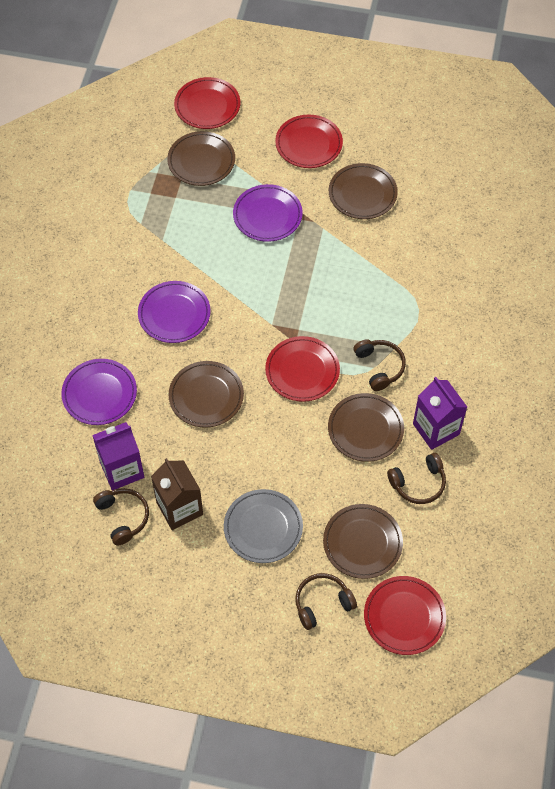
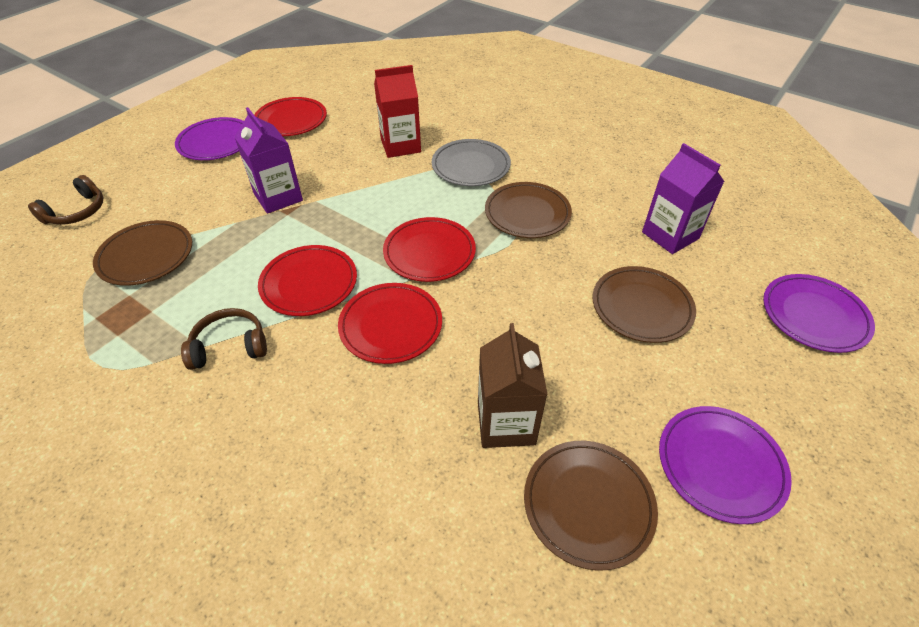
brown headphones: 4 -> 2
brown plate: 5 -> 4
red carton: 0 -> 1

